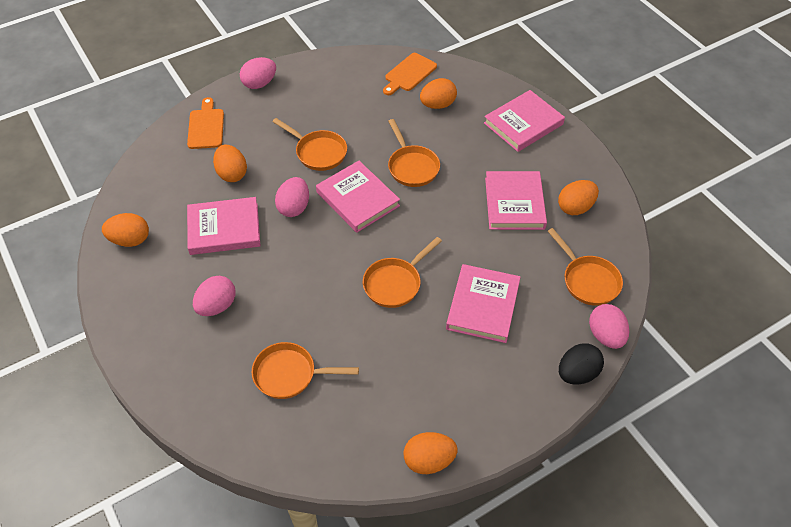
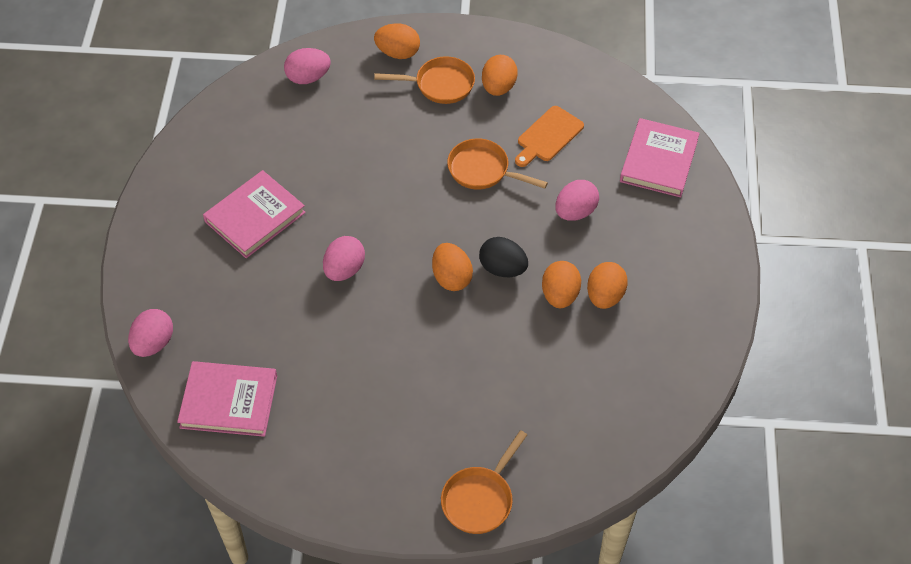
orange cutting board: 2 -> 1
orange pan: 5 -> 3
pink book: 5 -> 3

